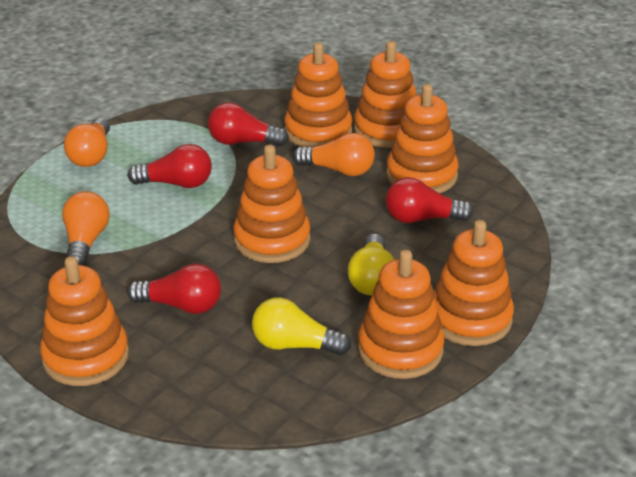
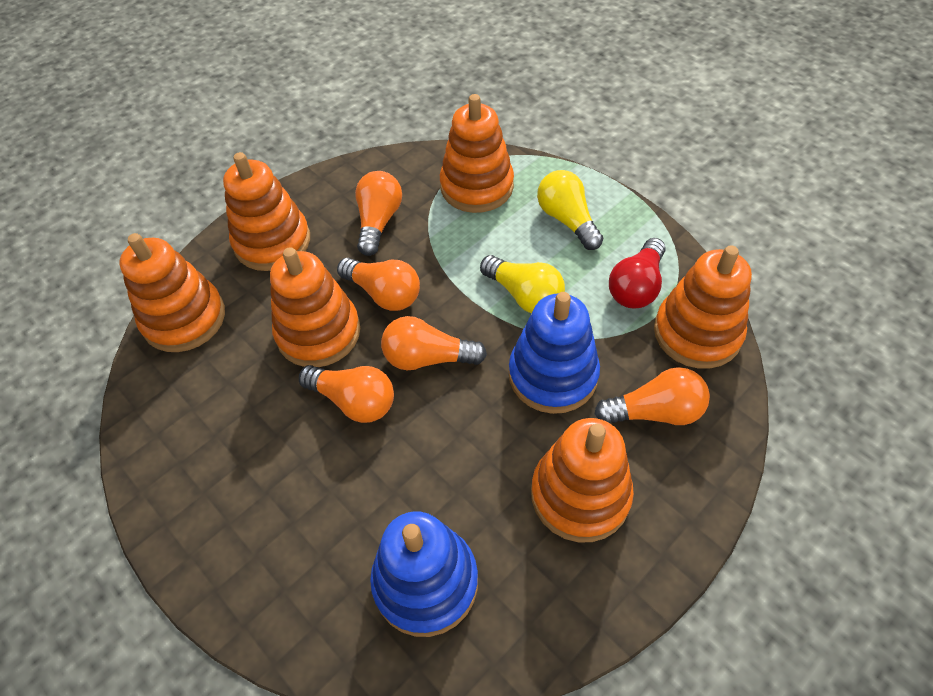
blue stacking toy: 0 -> 2
orange light bulb: 3 -> 5
orange stacking toy: 7 -> 6
red light bulb: 4 -> 1

